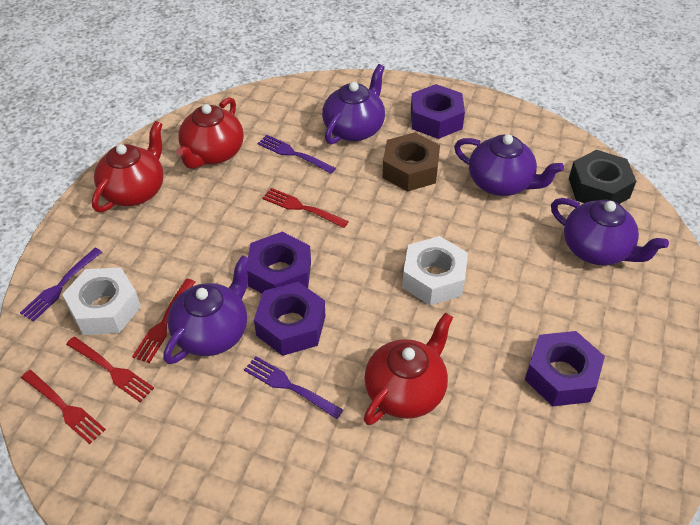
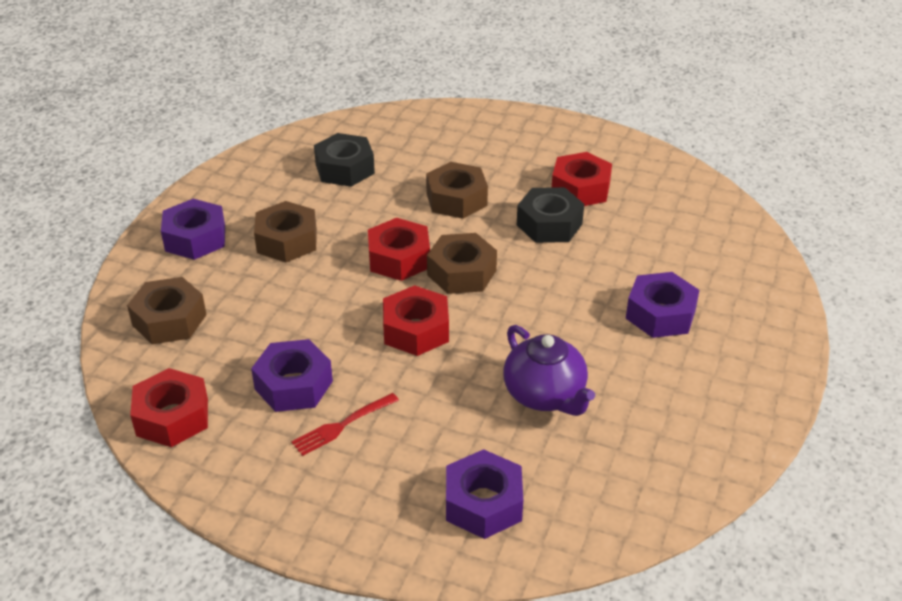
black nut: 1 -> 2
brown nut: 1 -> 4
purple fork: 3 -> 0
purple teapot: 4 -> 1
red fork: 4 -> 1
red nut: 0 -> 4
red teapot: 3 -> 0
white nut: 2 -> 0

